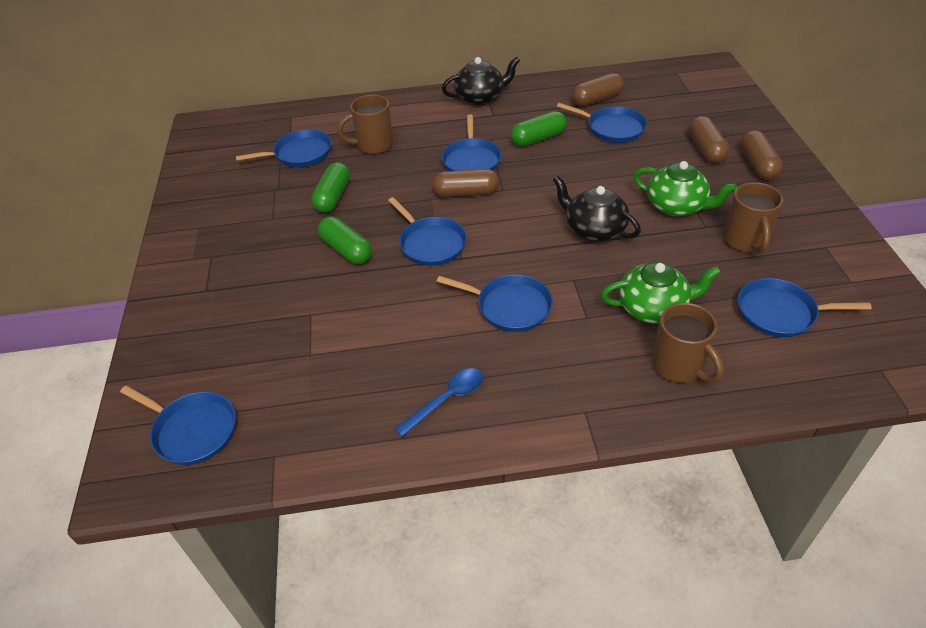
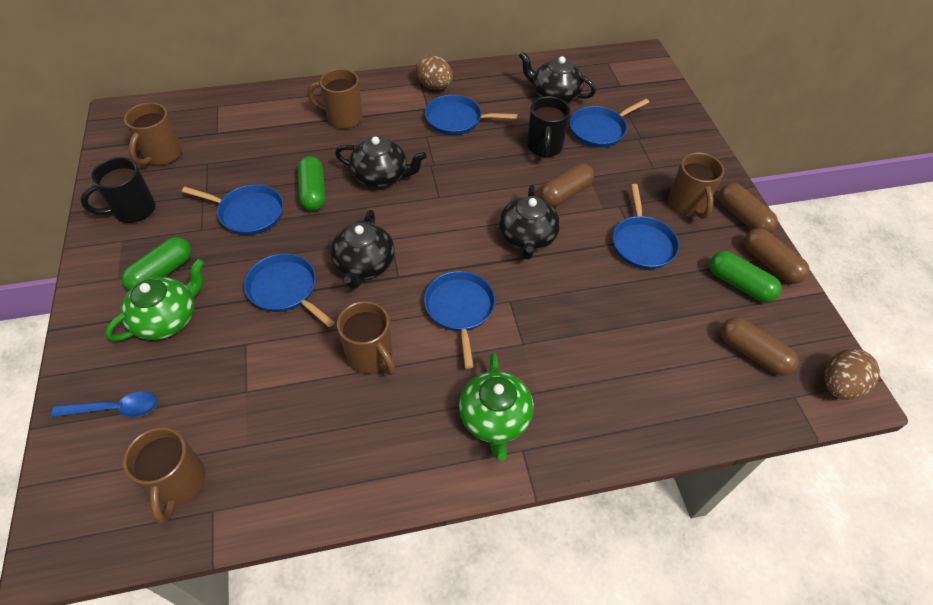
black mug: 0 -> 2
black teapot: 2 -> 4
blue pan: 7 -> 6
brown egg: 0 -> 2
brown mug: 3 -> 5

